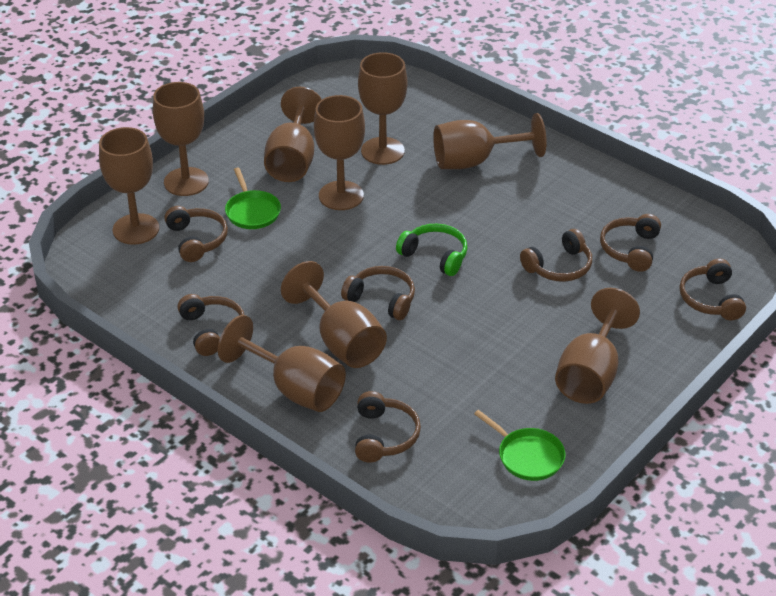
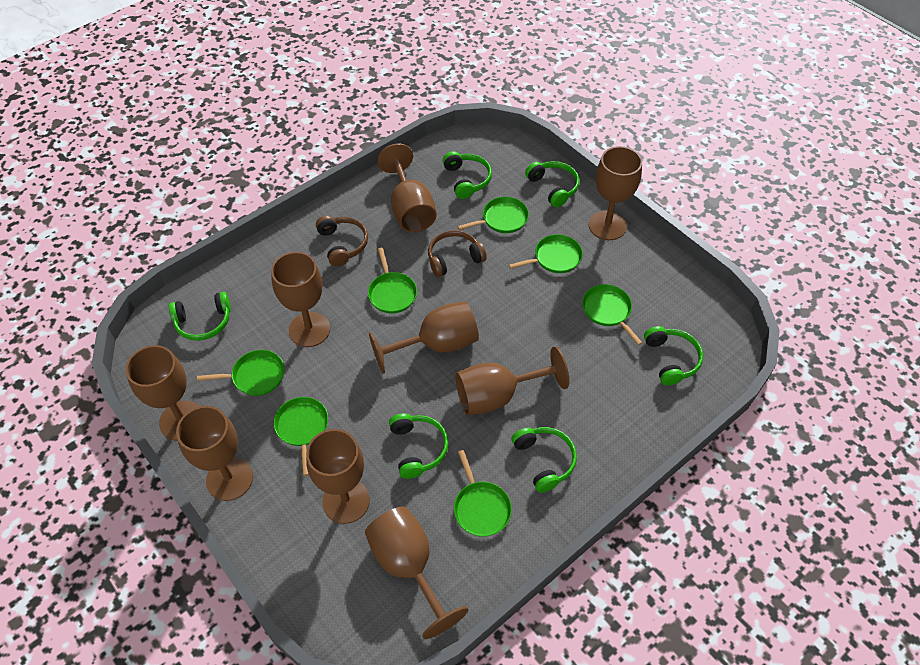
brown headphones: 7 -> 2
green headphones: 1 -> 6
green pan: 2 -> 7

